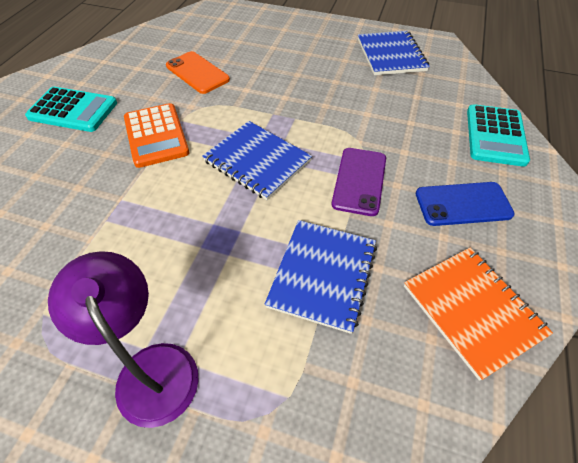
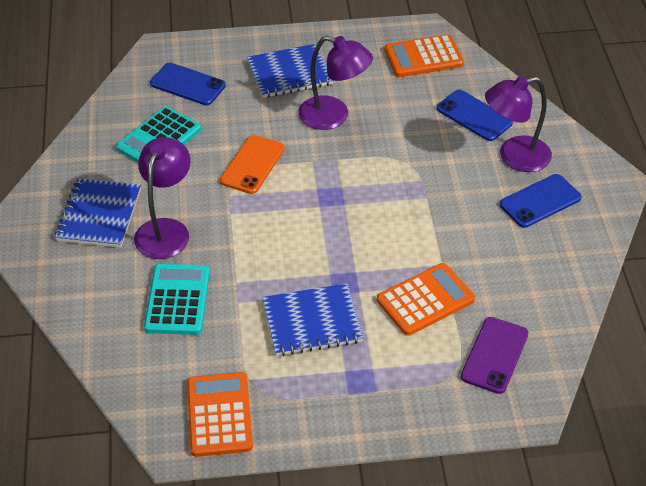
blue phone: 1 -> 3
orange calculator: 1 -> 3
orange notebook: 1 -> 0
purple lamp: 1 -> 3

